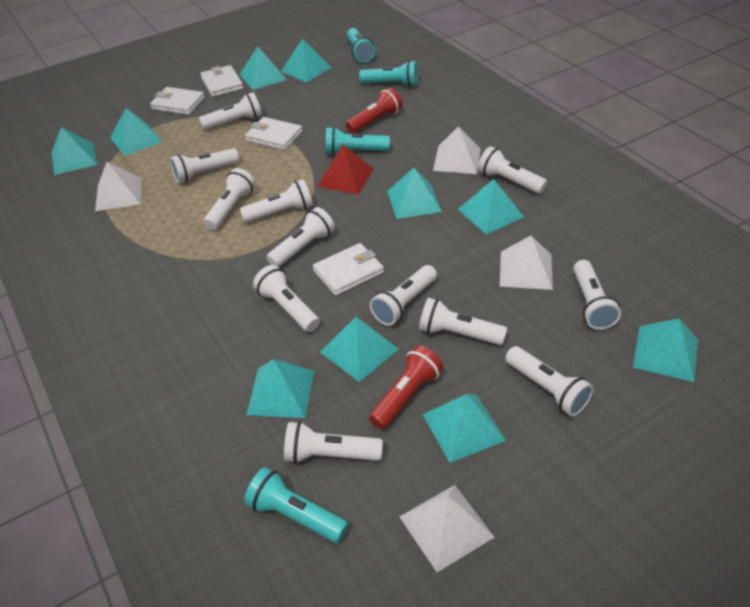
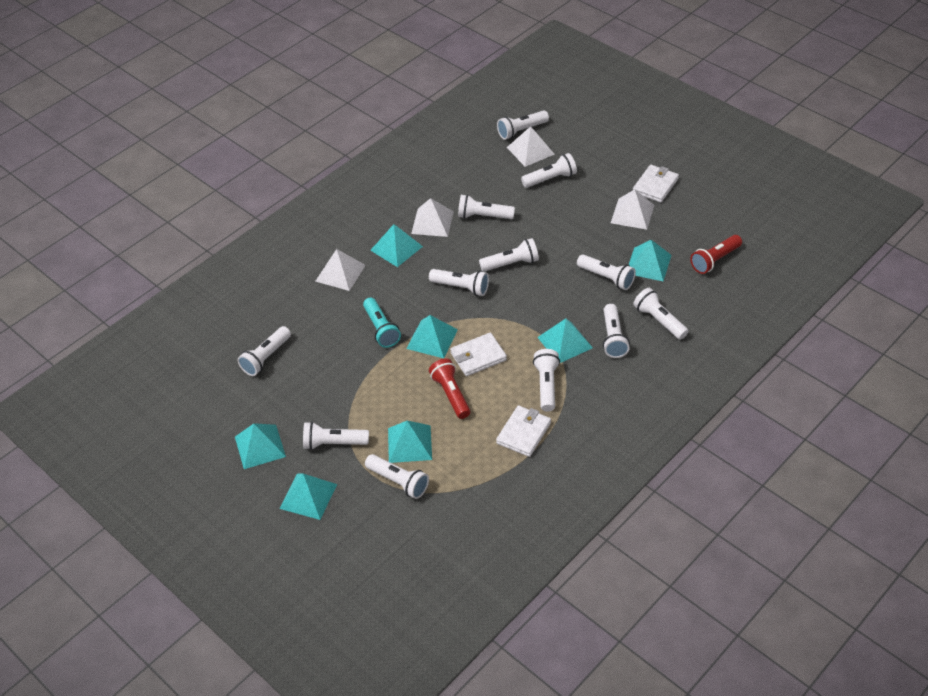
red pyramid: 1 -> 0
turquoise flashlight: 4 -> 1
turquoise pyramid: 10 -> 7
white wallet: 4 -> 3

